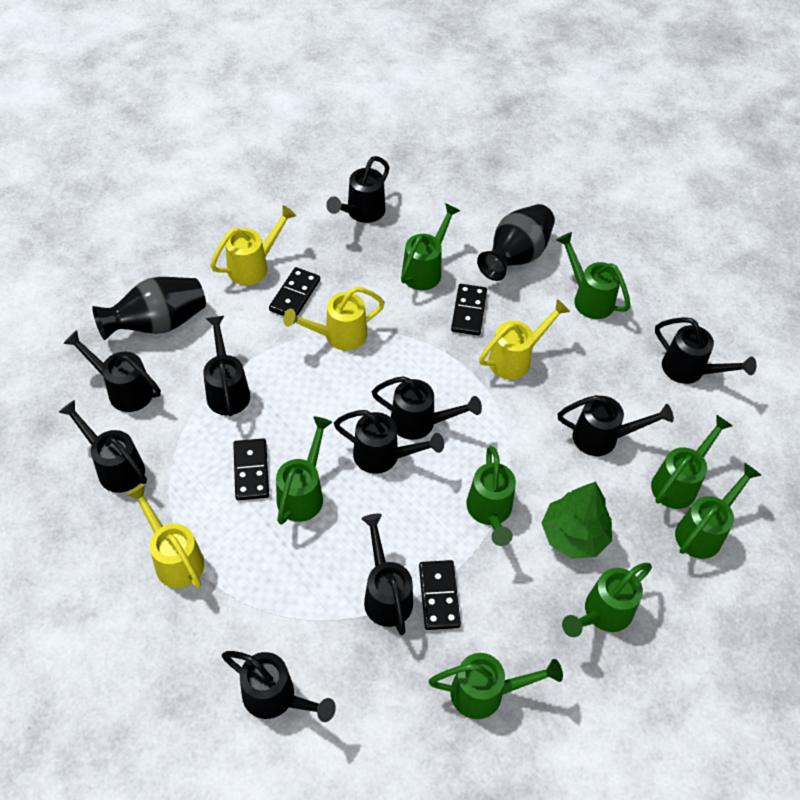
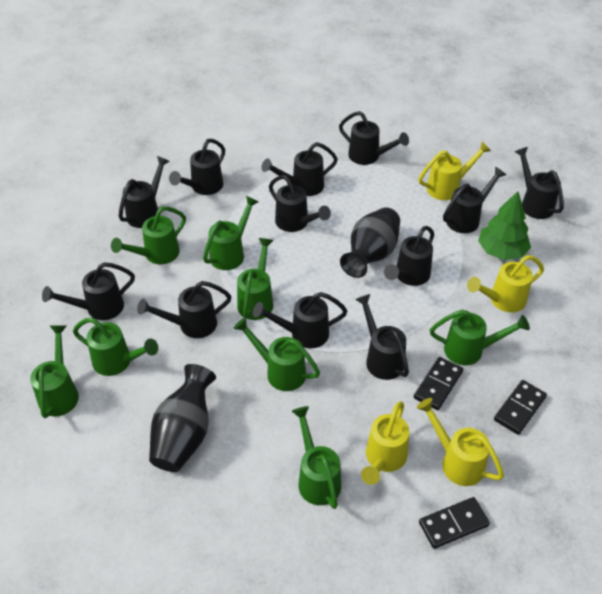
black domino: 4 -> 3
black watering can: 10 -> 12

